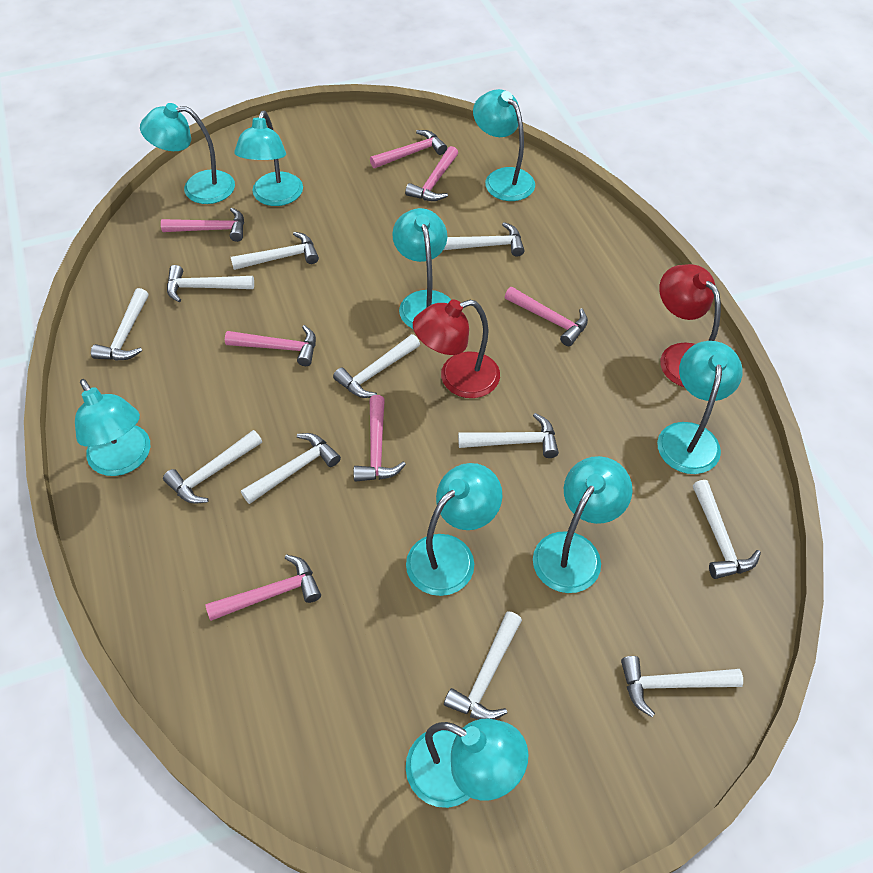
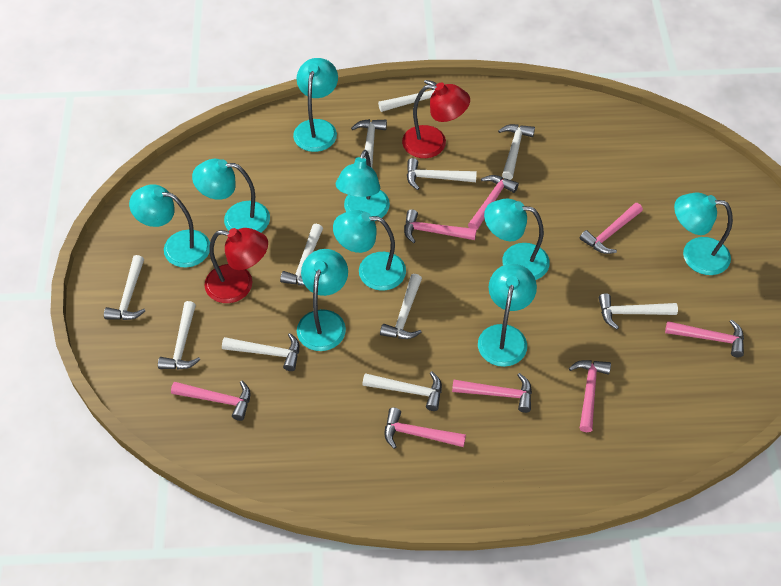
pink hammer: 7 -> 8

